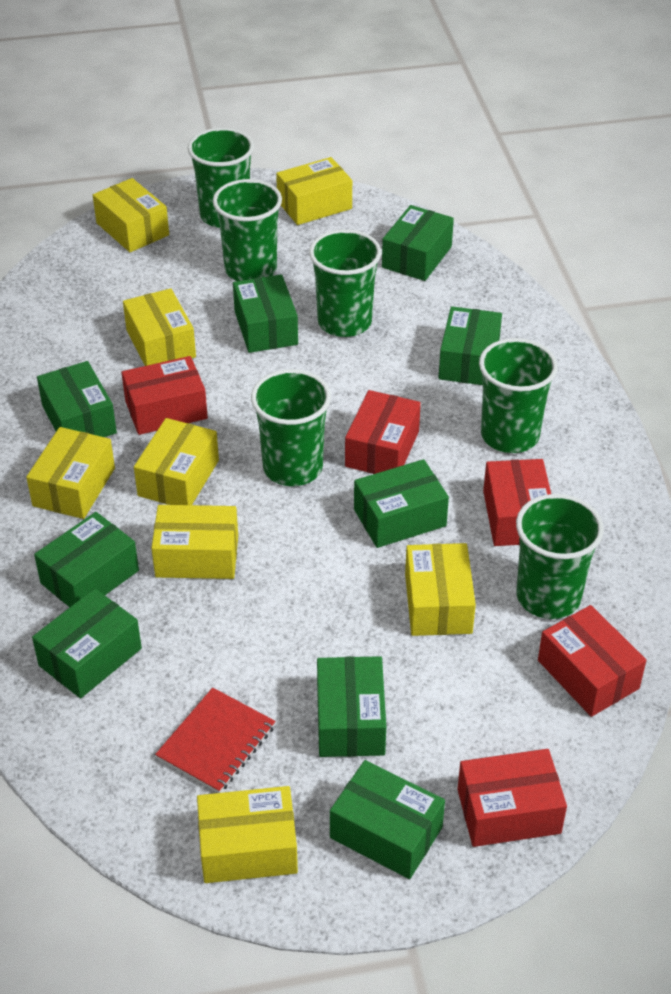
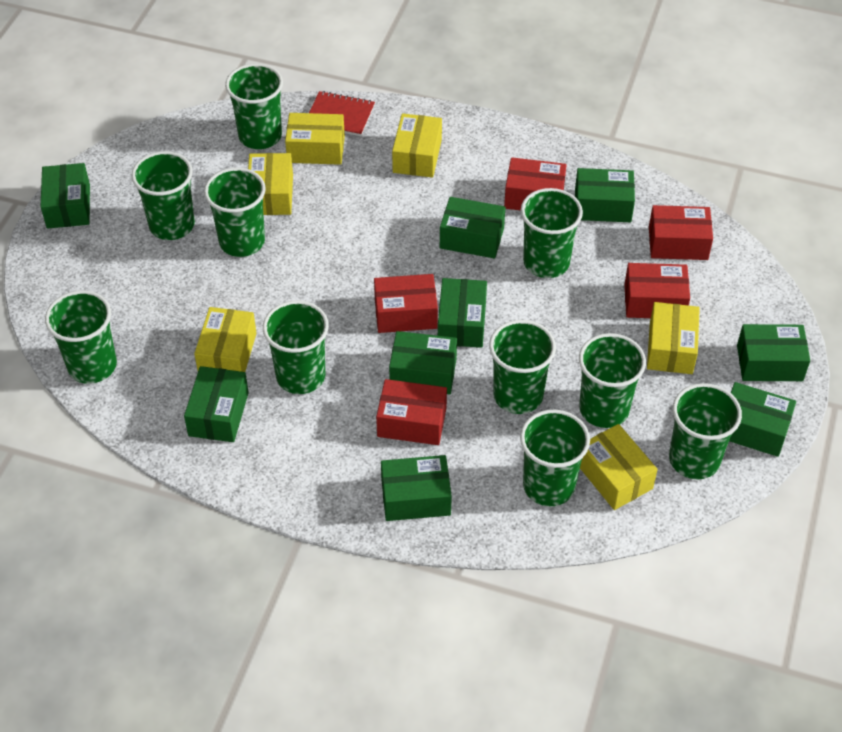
green cup: 6 -> 10
yellow box: 8 -> 6

